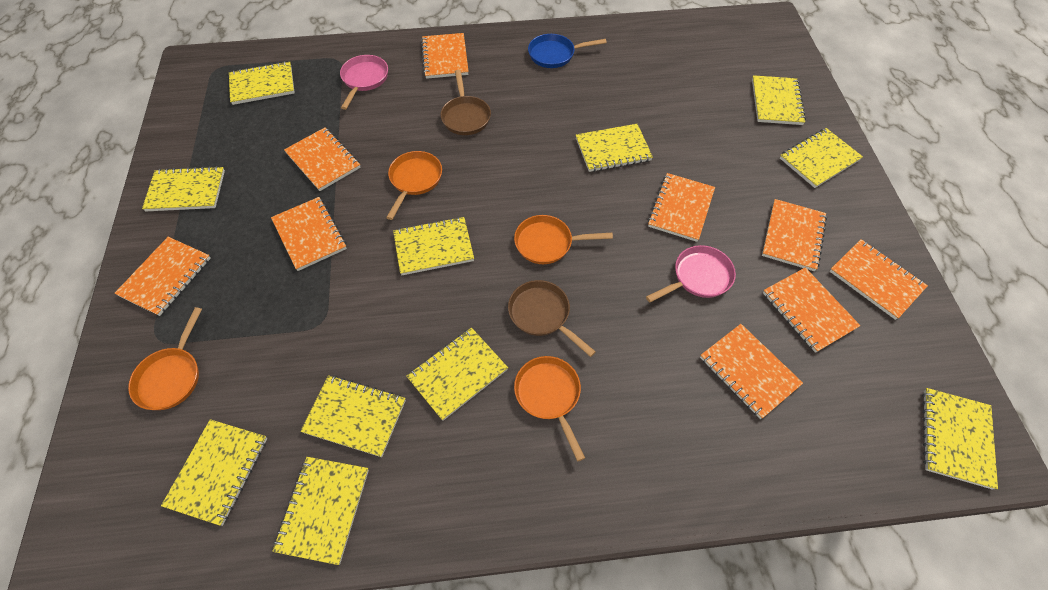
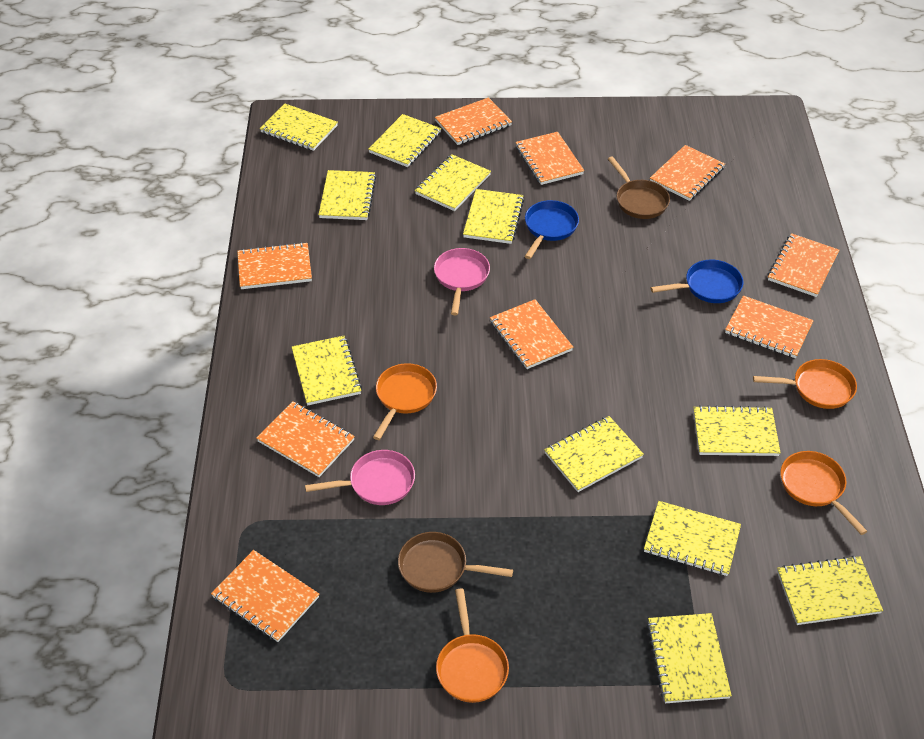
blue pan: 1 -> 2

